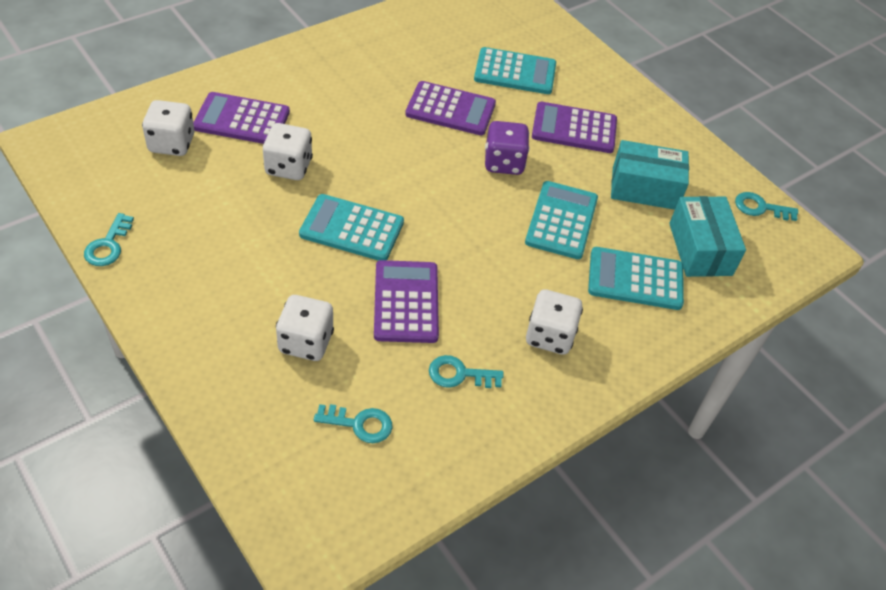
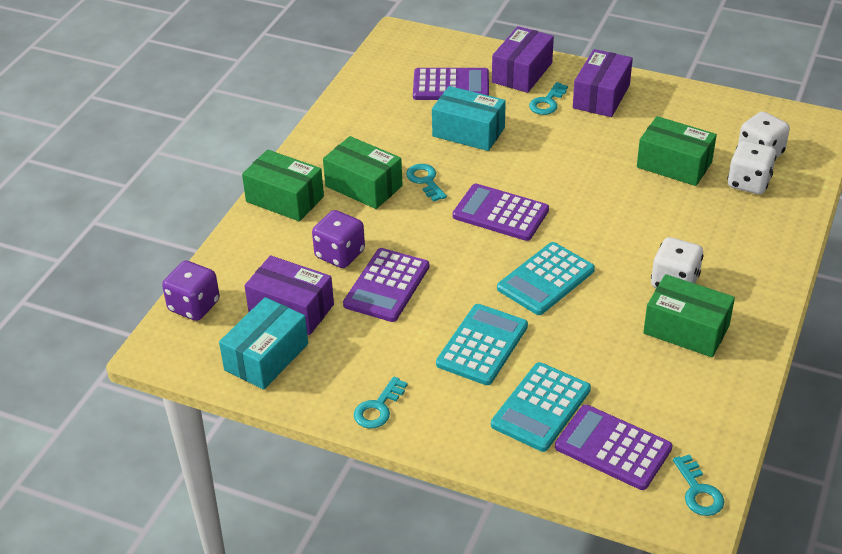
green box: 0 -> 4
purple box: 0 -> 3
purple dice: 1 -> 2
turquoise calculator: 4 -> 3
white dice: 4 -> 3

